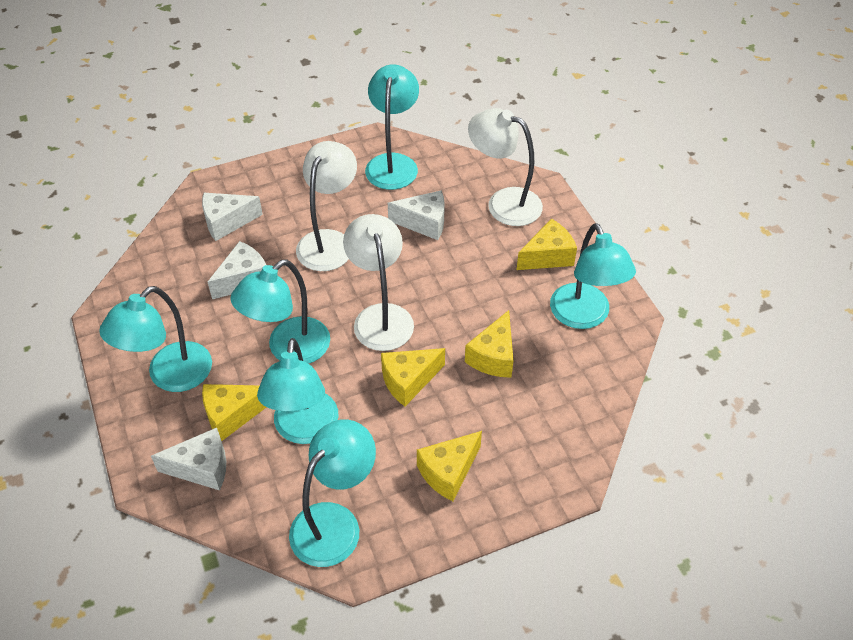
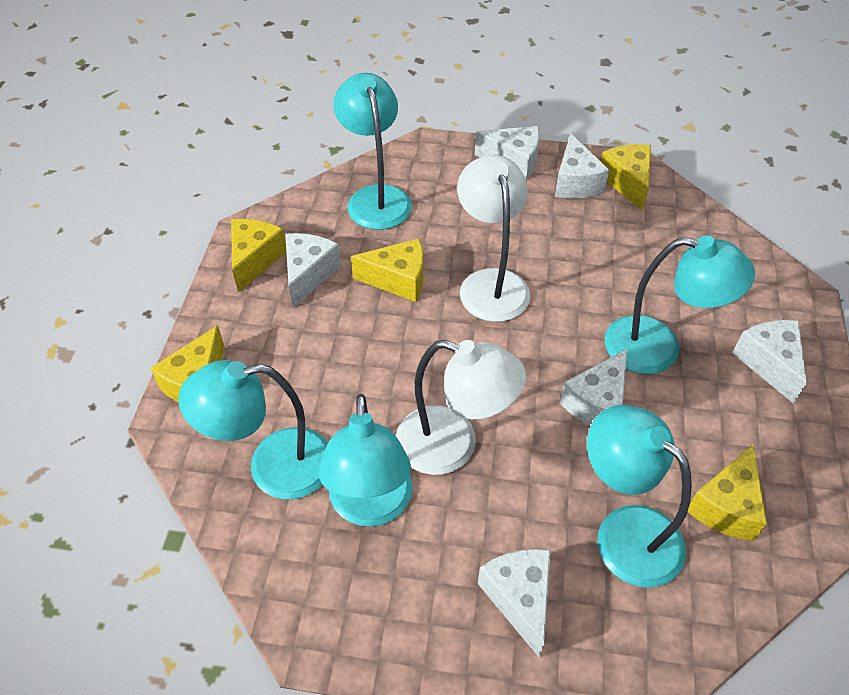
turquoise lamp: 6 -> 5
white cheese: 4 -> 6
white lamp: 3 -> 2

